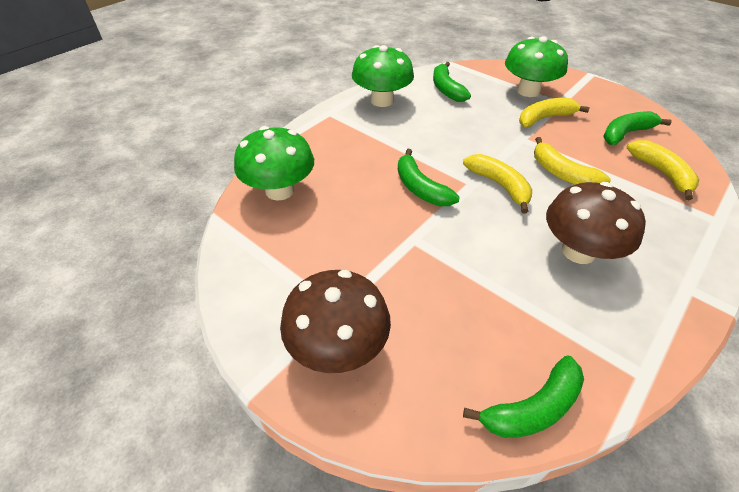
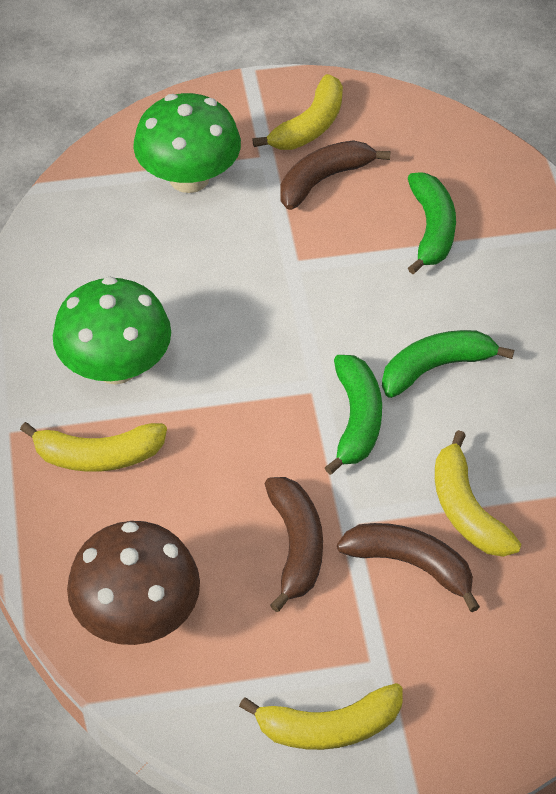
brown banana: 0 -> 3
brown mushroom: 2 -> 1
green banana: 4 -> 3
green mushroom: 3 -> 2

